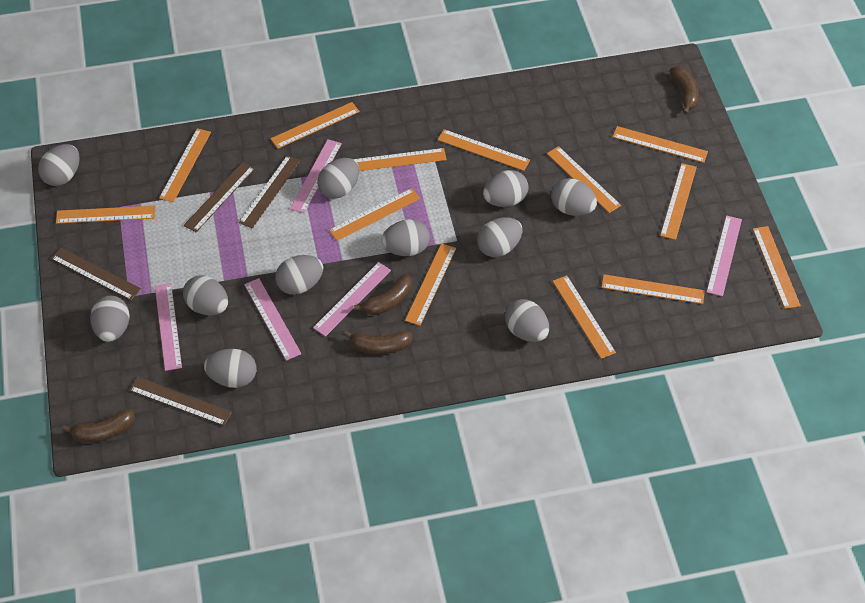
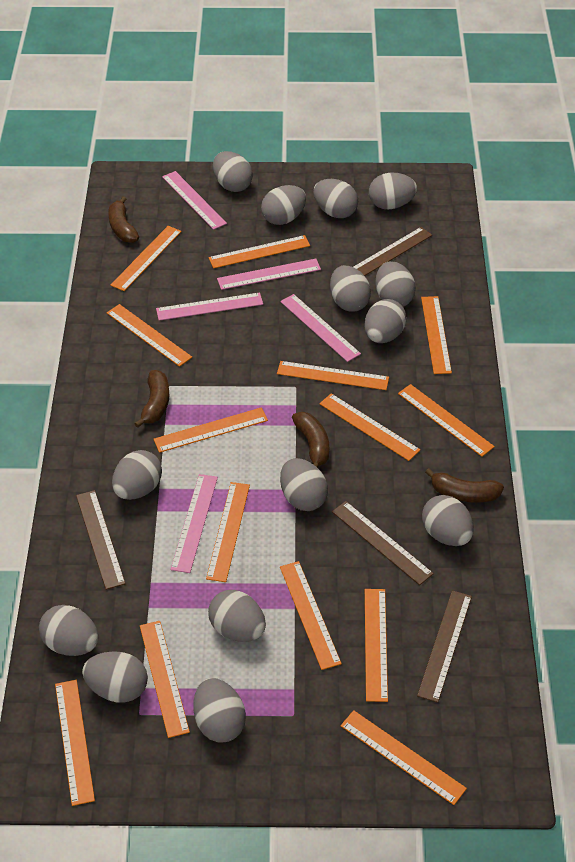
grey egg: 11 -> 14
orange ruler: 13 -> 14

